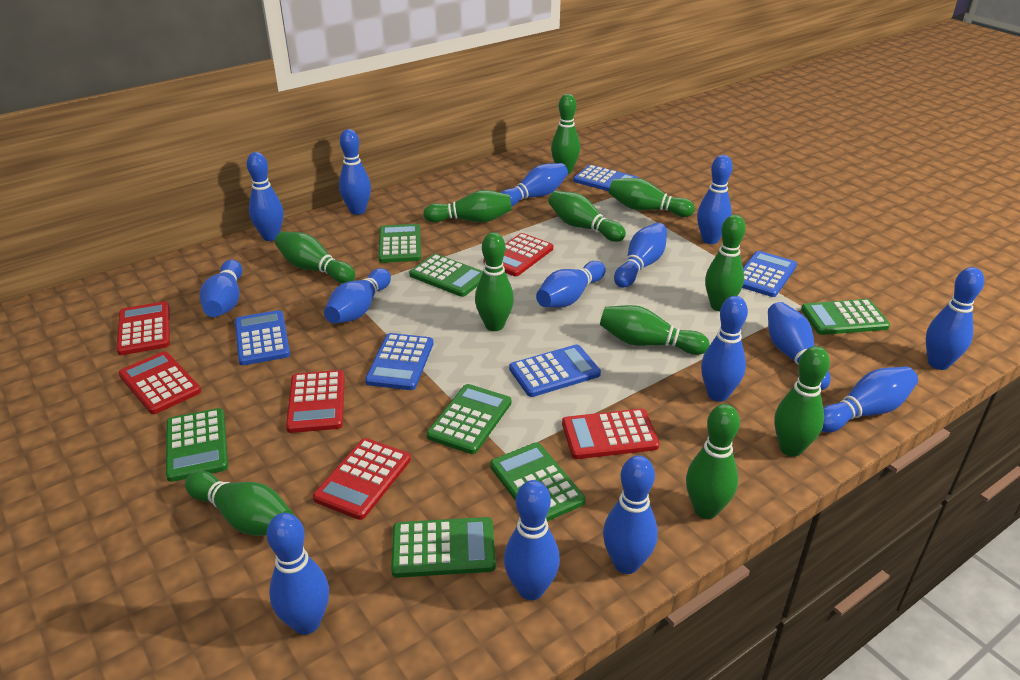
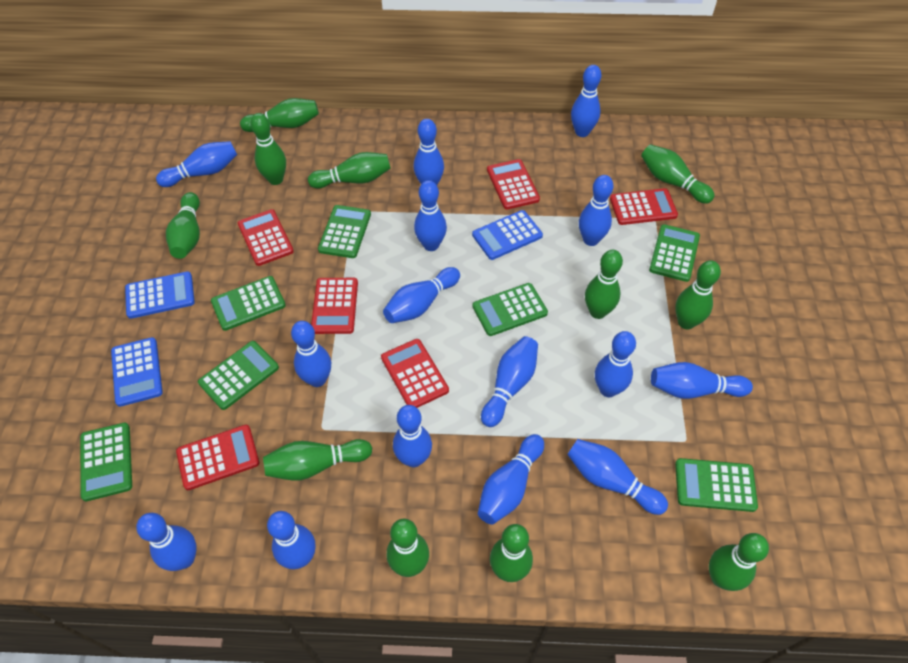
blue calculator: 5 -> 3

